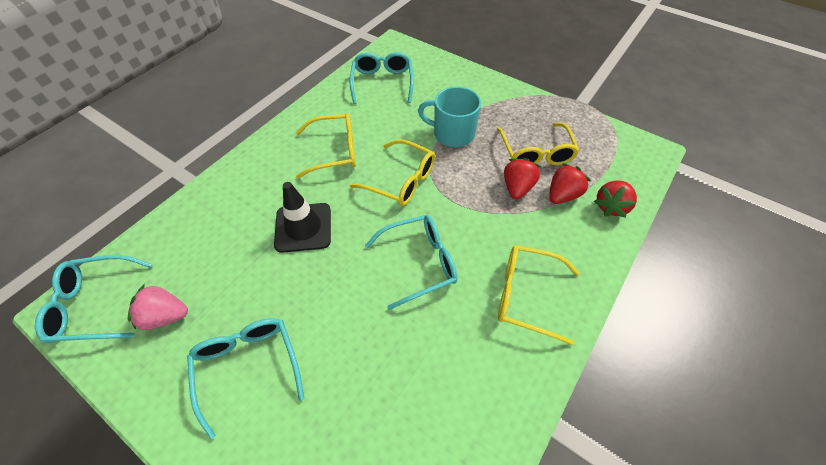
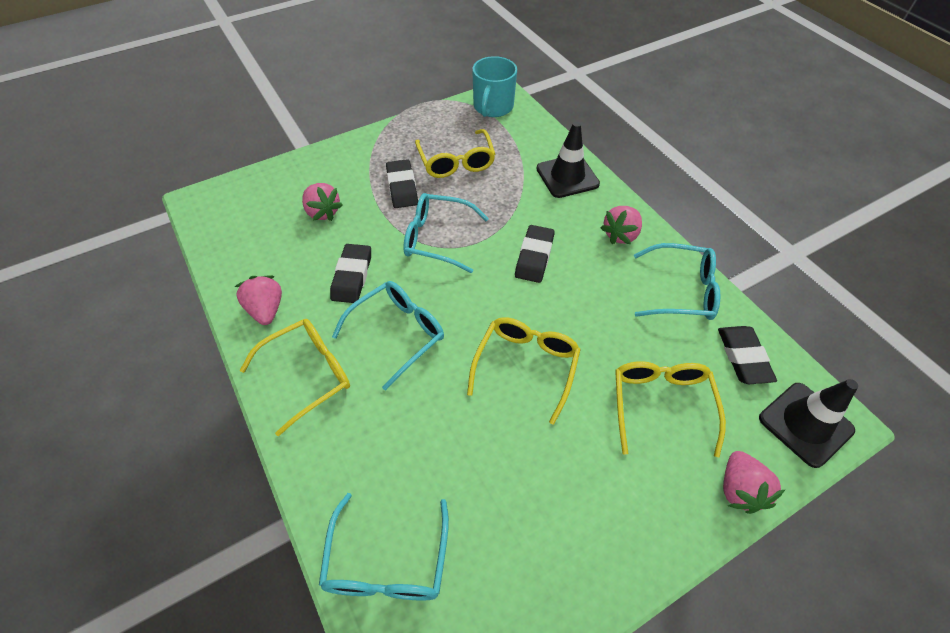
black eraser: 0 -> 4
black traffic cone: 1 -> 2
pink strawberry: 1 -> 4
red strawberry: 3 -> 0

